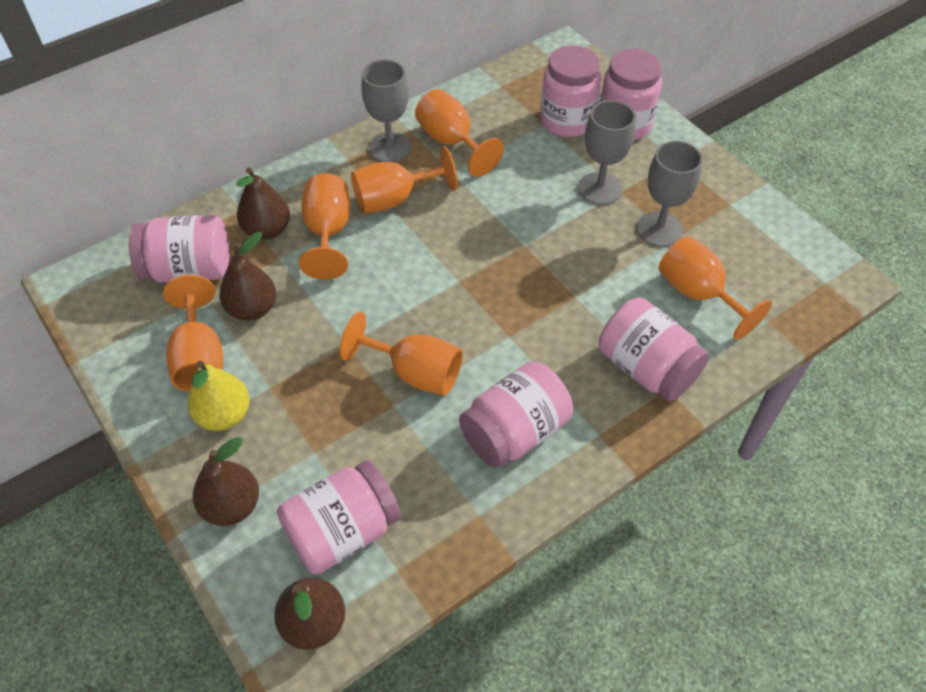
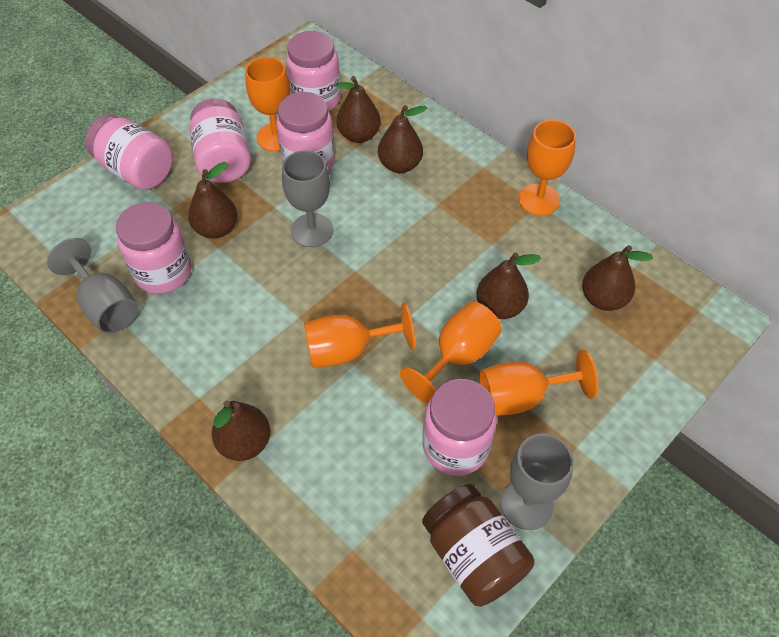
brown jar: 0 -> 1
brown pear: 4 -> 6
orange goblet: 6 -> 5
yellow pear: 1 -> 0

